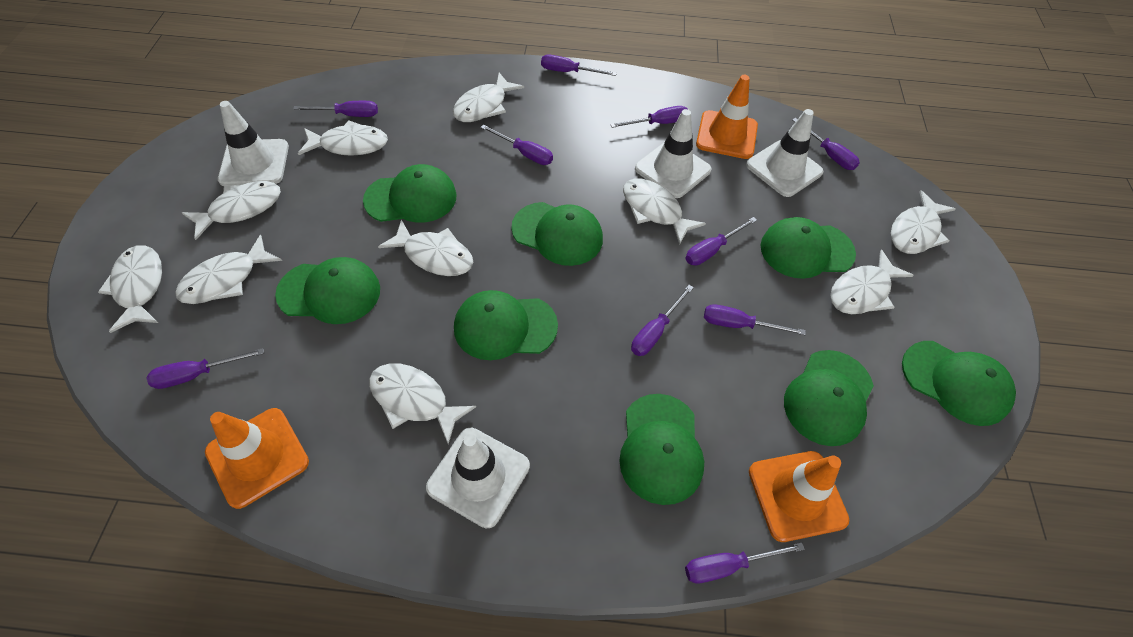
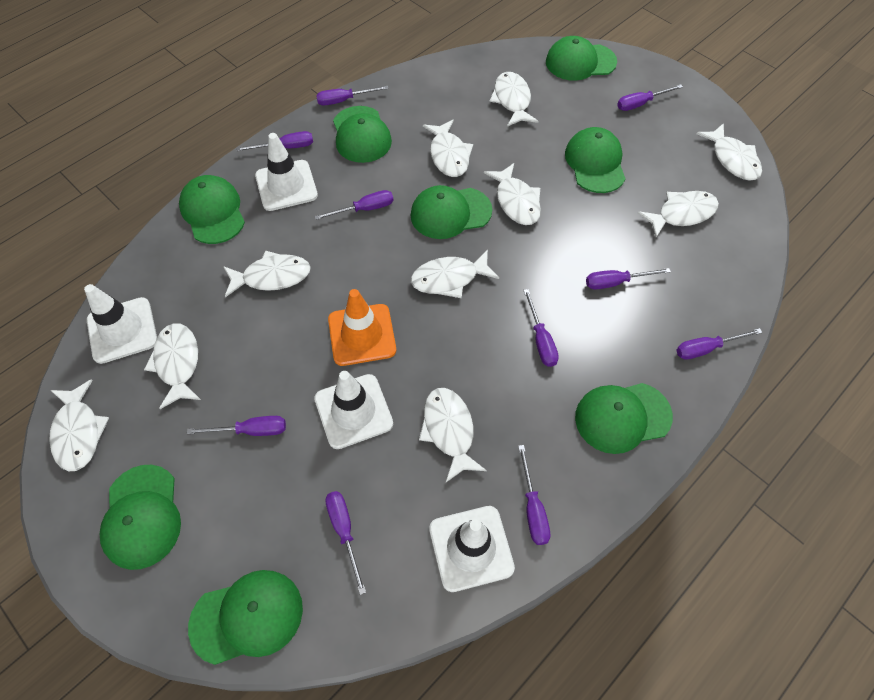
orange traffic cone: 3 -> 1

